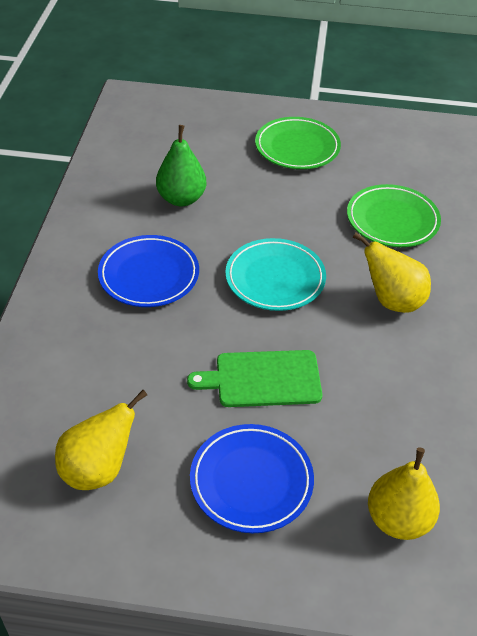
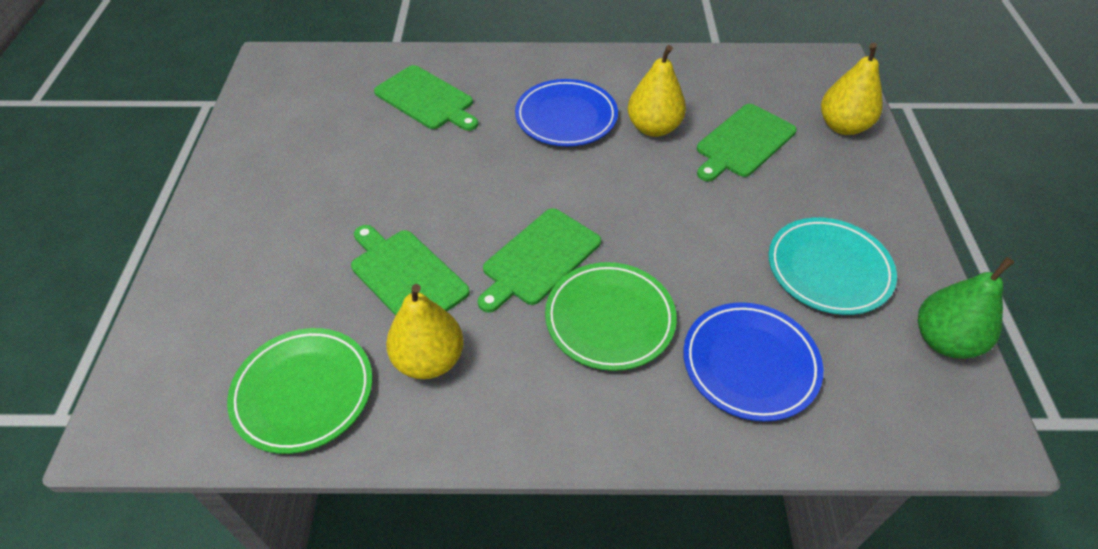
green cutting board: 1 -> 4

